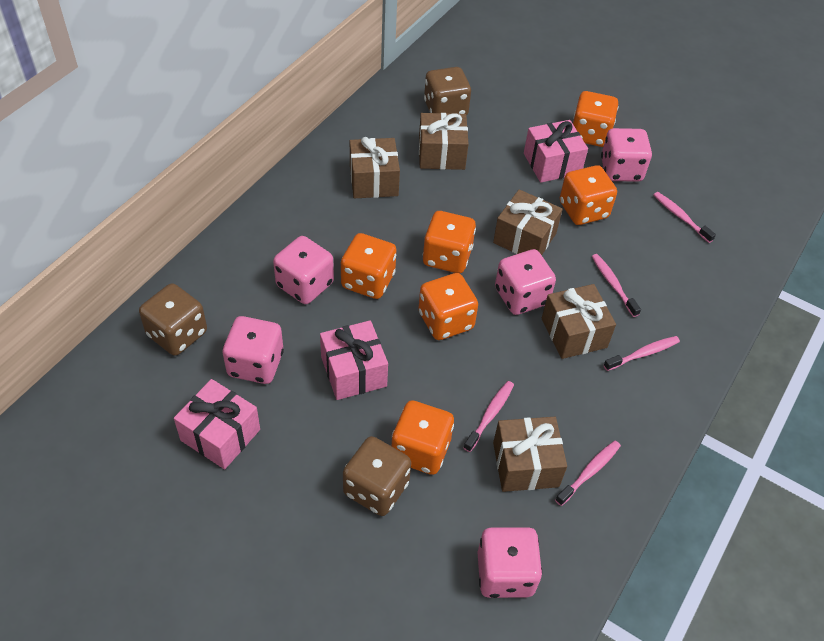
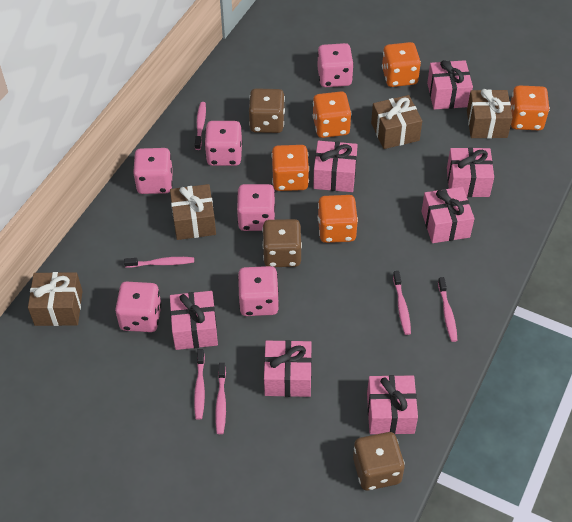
brown gift: 5 -> 4
orange dice: 6 -> 5
pink dice: 5 -> 6
pink gift: 3 -> 7
pink toothbrush: 5 -> 6

